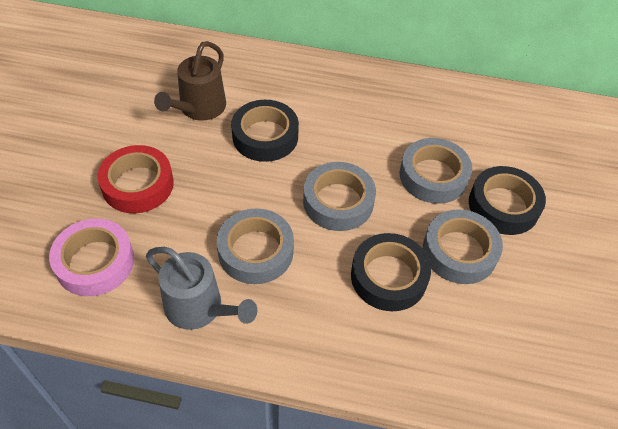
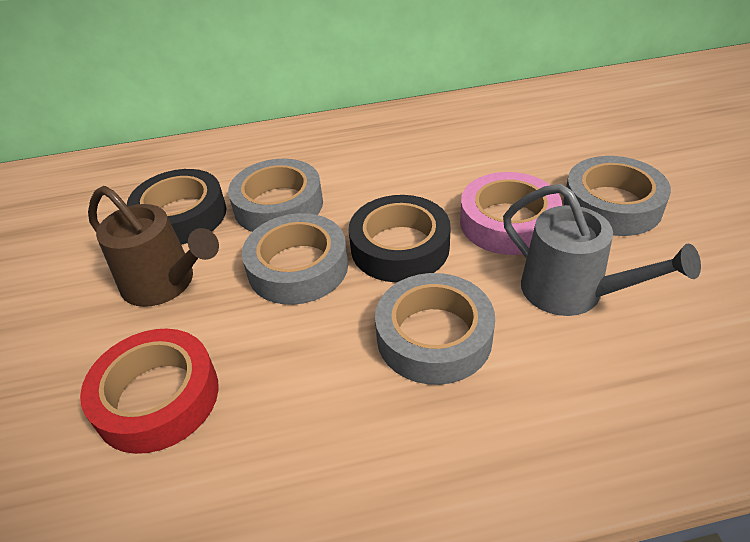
black tape: 3 -> 2

